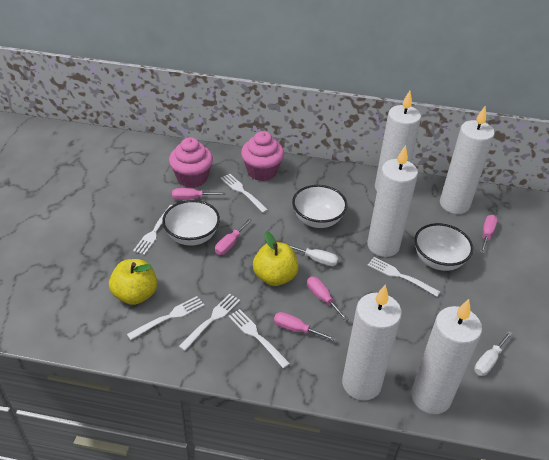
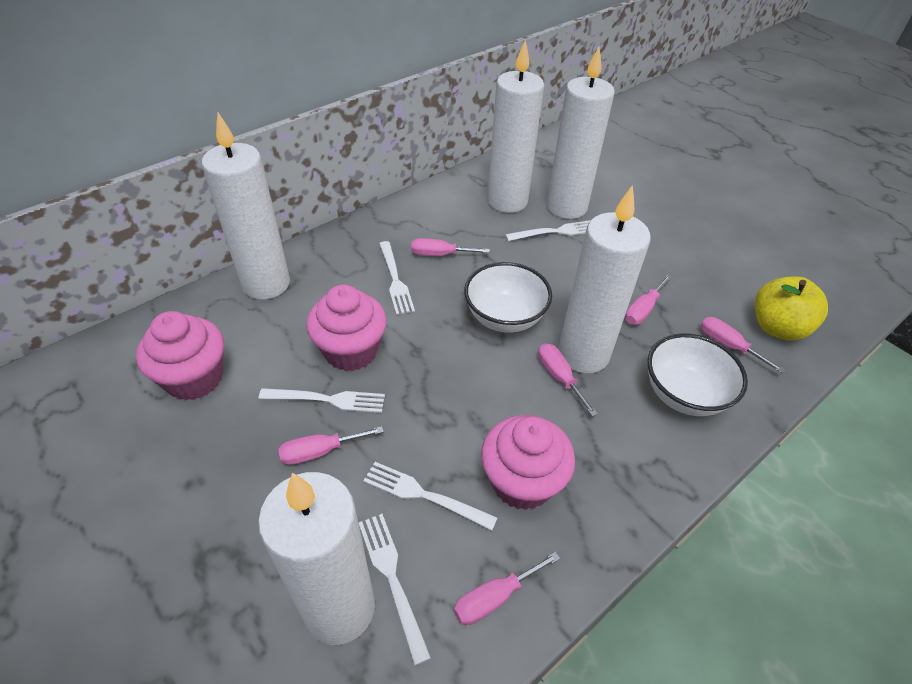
pink cupcake: 2 -> 3
pink screwdriver: 5 -> 6
white bowl: 3 -> 2
white fork: 6 -> 5
white screwdriver: 2 -> 0
yellow apple: 2 -> 1

